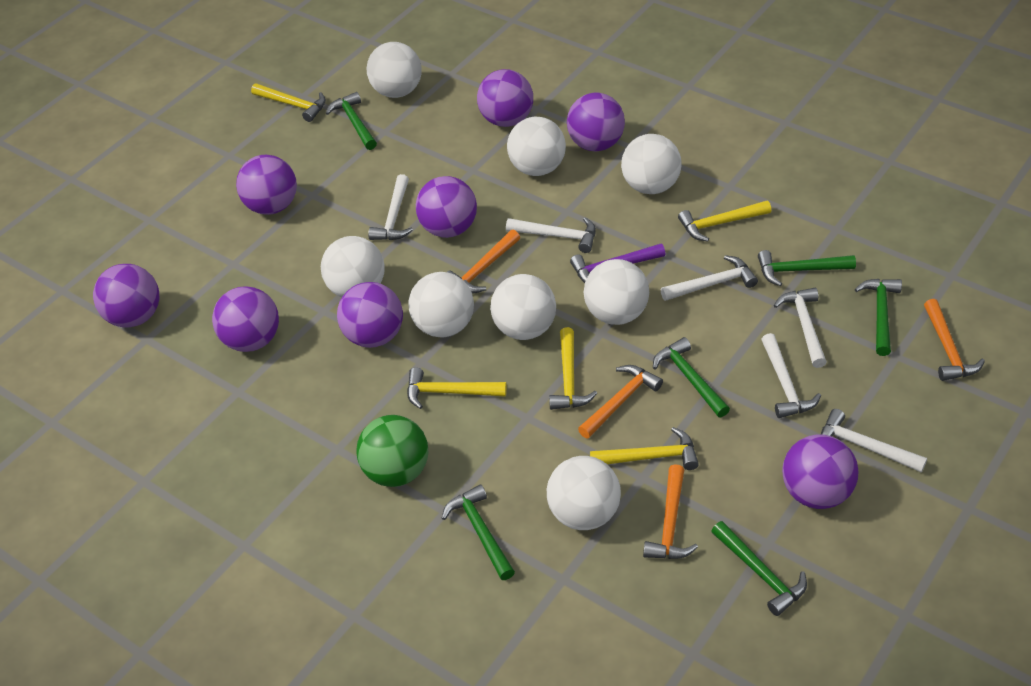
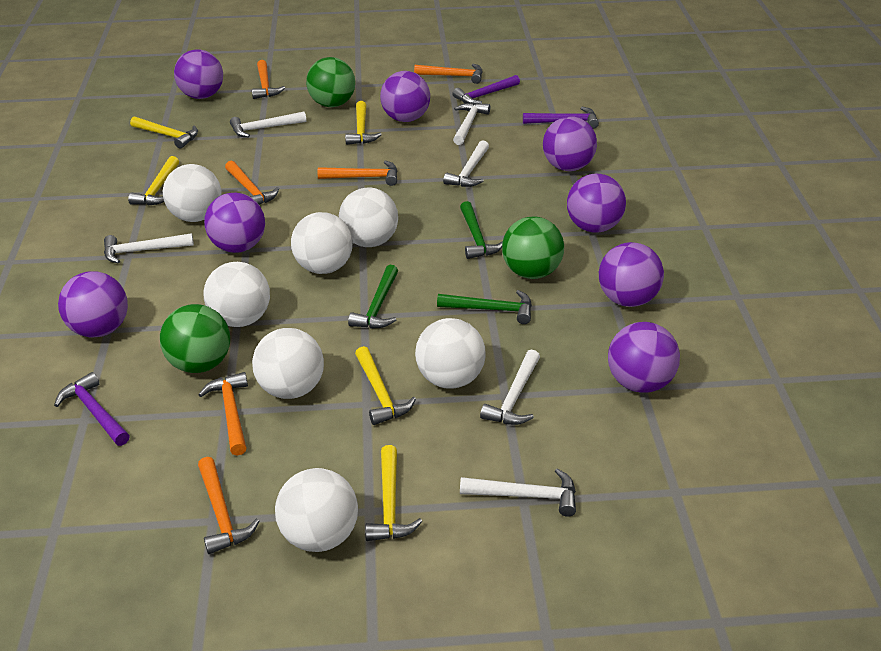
green ball: 1 -> 3
green hammer: 6 -> 3
orange hammer: 4 -> 6
purple hammer: 1 -> 3
white ball: 8 -> 7

